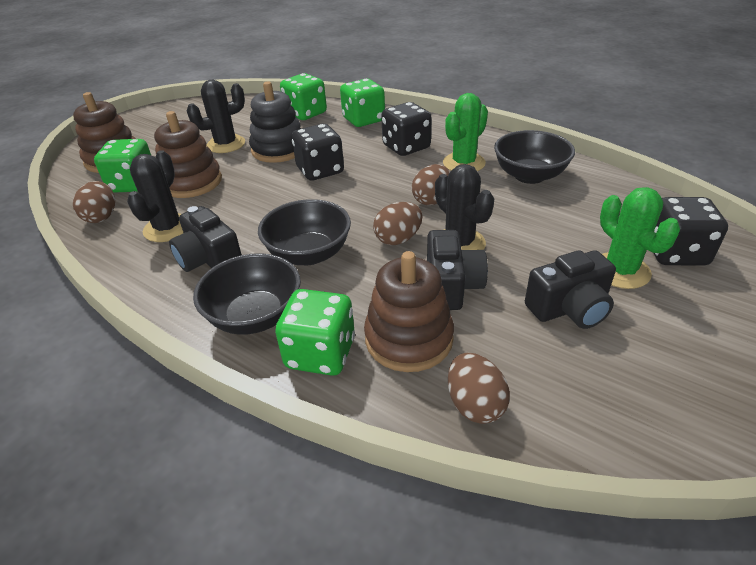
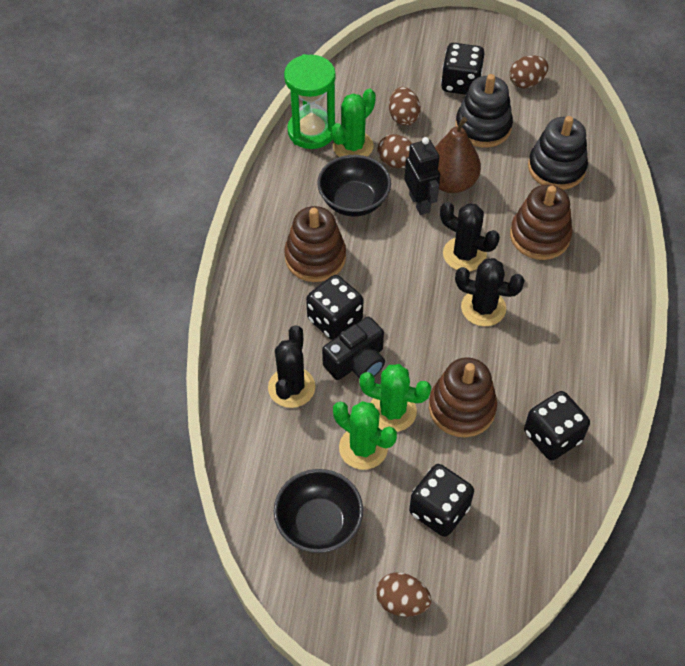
black bowl: 3 -> 2
black camera: 3 -> 1
black dice: 3 -> 4
black robot: 0 -> 1
black stacking toy: 1 -> 2
brown pear: 0 -> 1
green cactus: 2 -> 3
green dice: 4 -> 0
green hourglass: 0 -> 1

